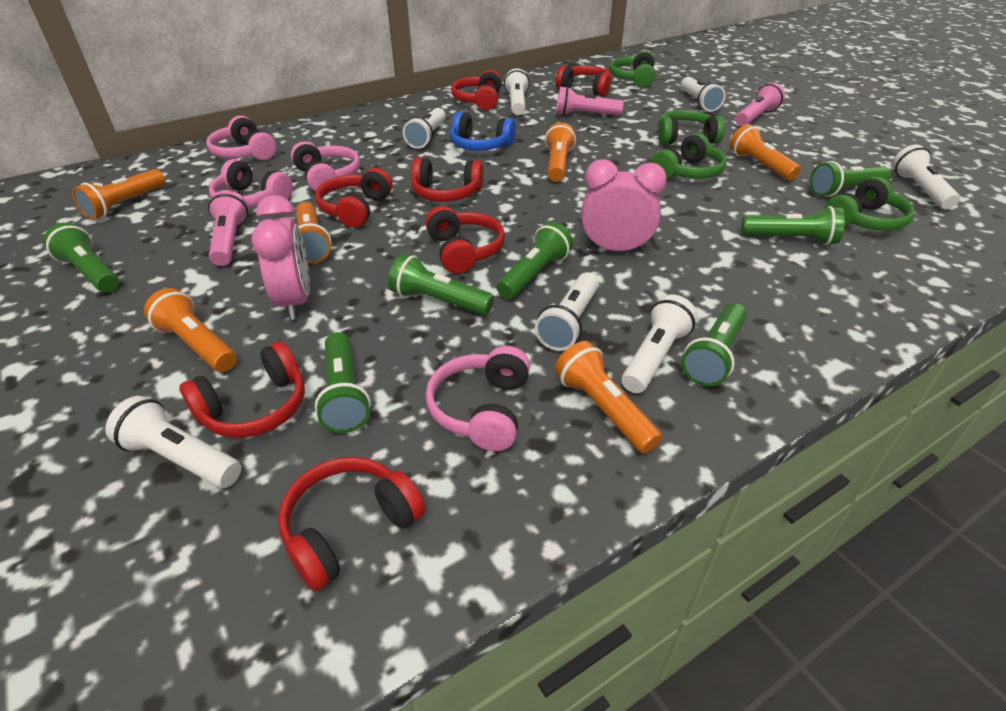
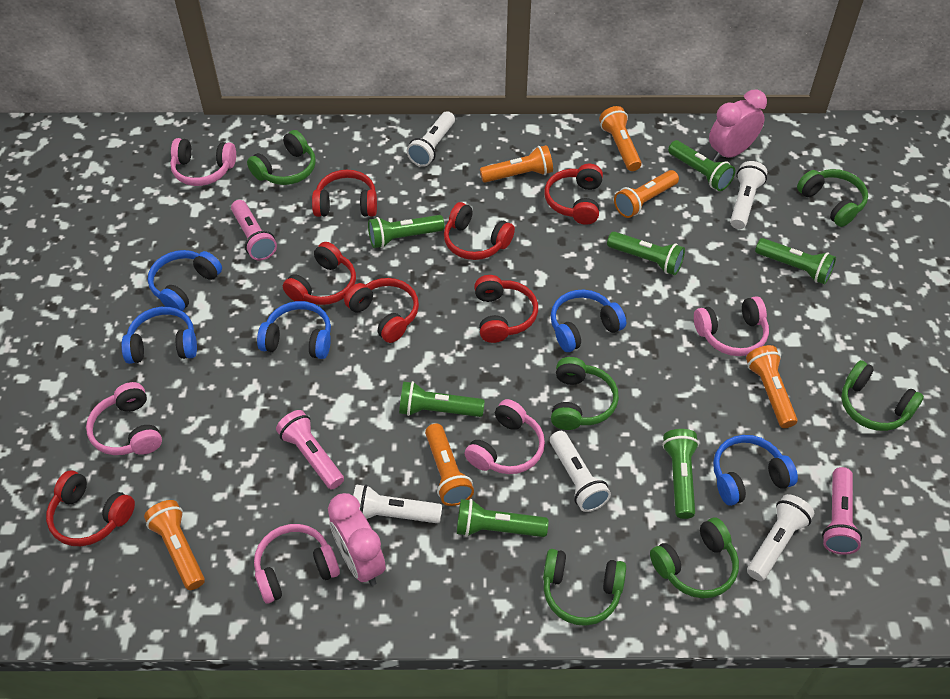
blue headphones: 1 -> 5
green headphones: 4 -> 6
pink headphones: 4 -> 5
white flashlight: 7 -> 5

